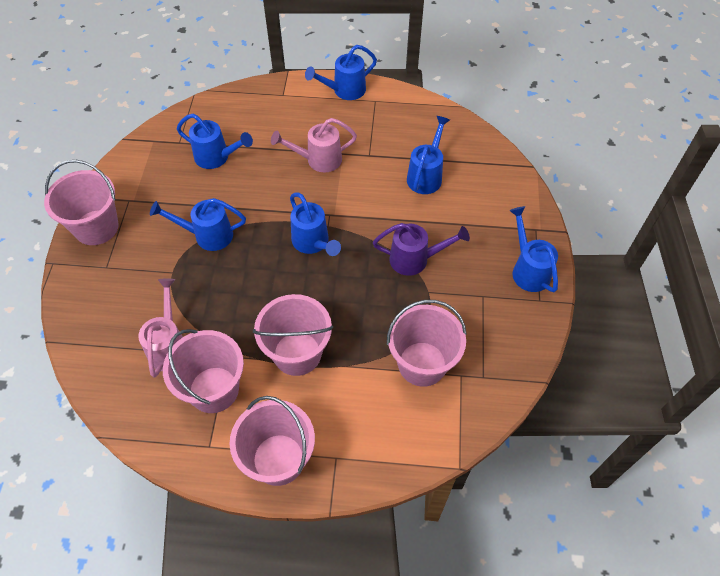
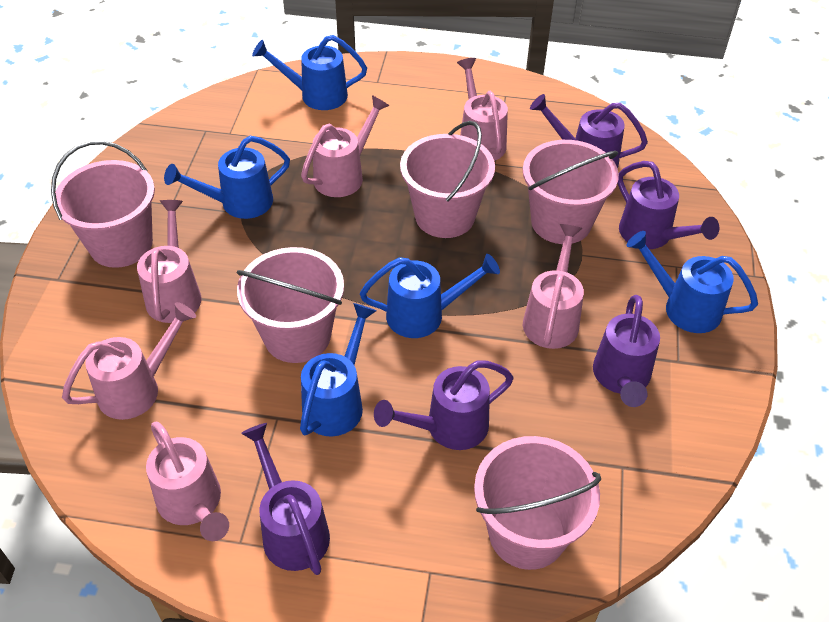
blue watering can: 6 -> 5
pink watering can: 2 -> 6
purple watering can: 1 -> 5

